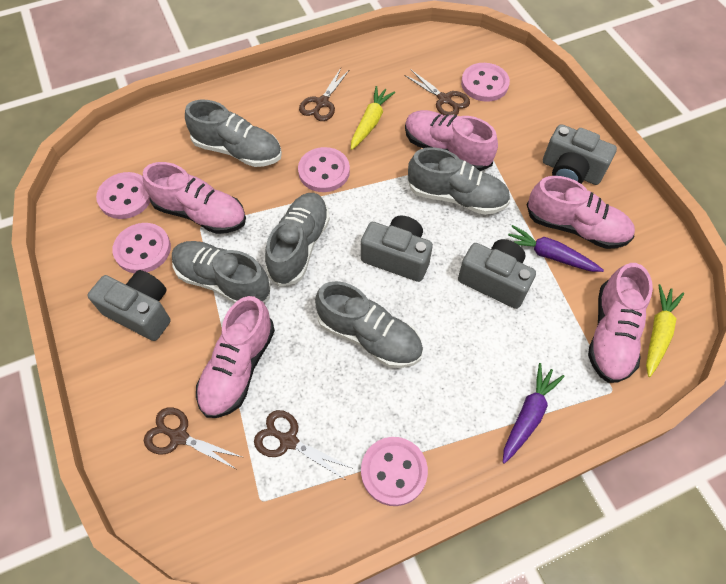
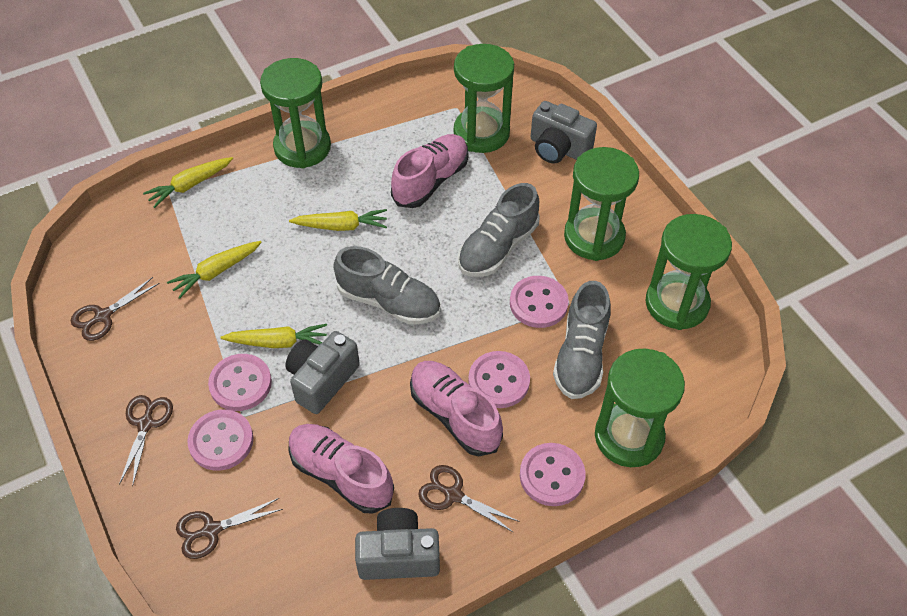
green hourglass: 0 -> 5
grey camera: 4 -> 3
grey shoe: 5 -> 3
pink shoe: 5 -> 3
purple carrot: 2 -> 0
yellow carrot: 2 -> 4

